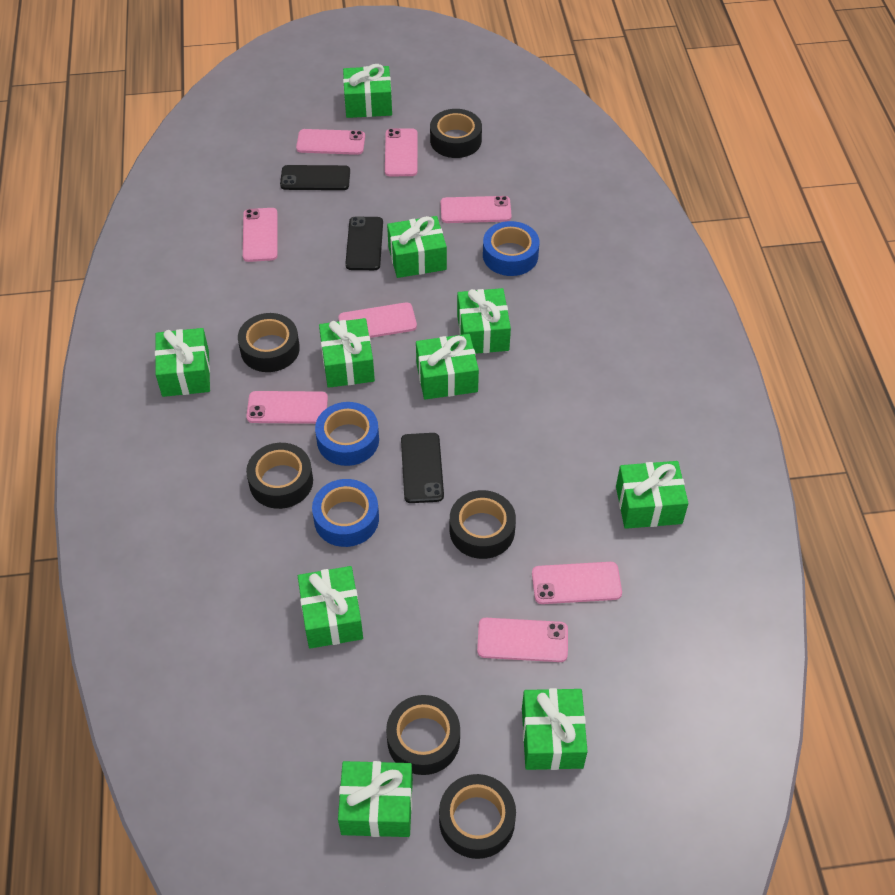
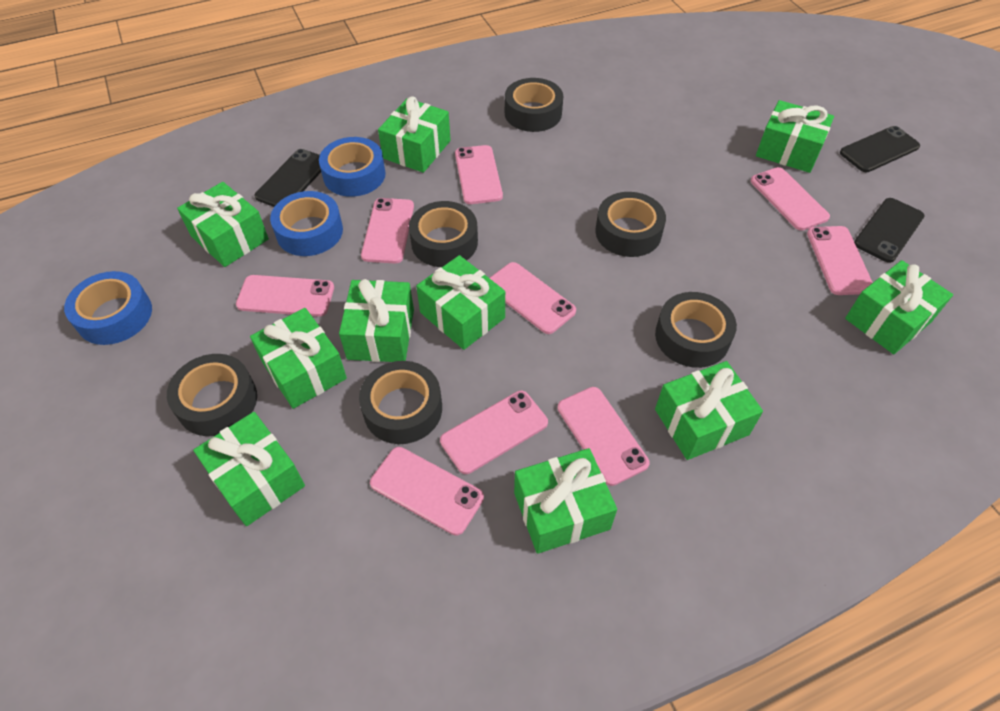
pink phone: 8 -> 9

